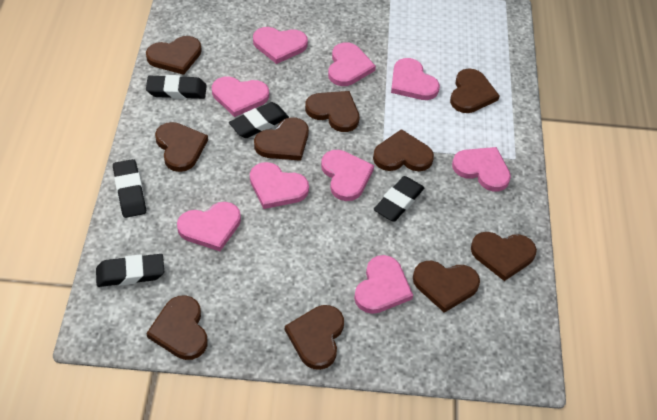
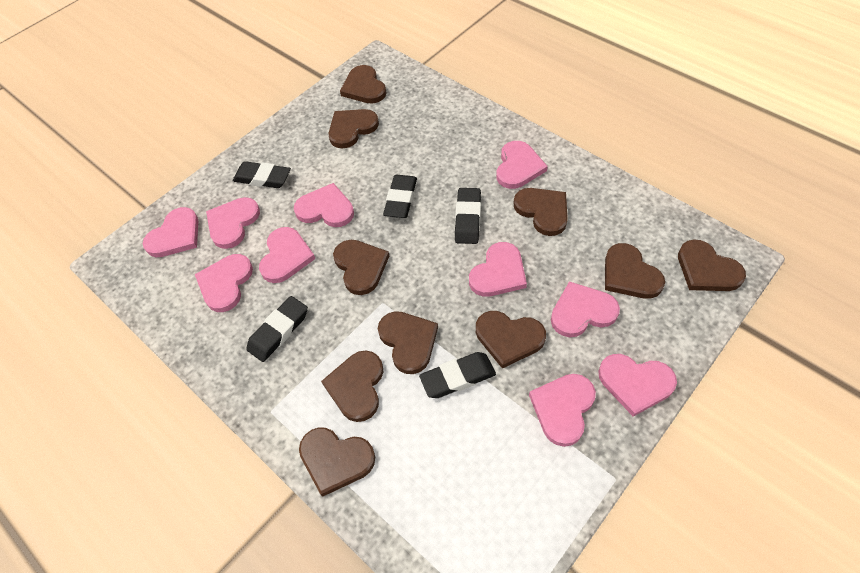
pink heart: 9 -> 10

